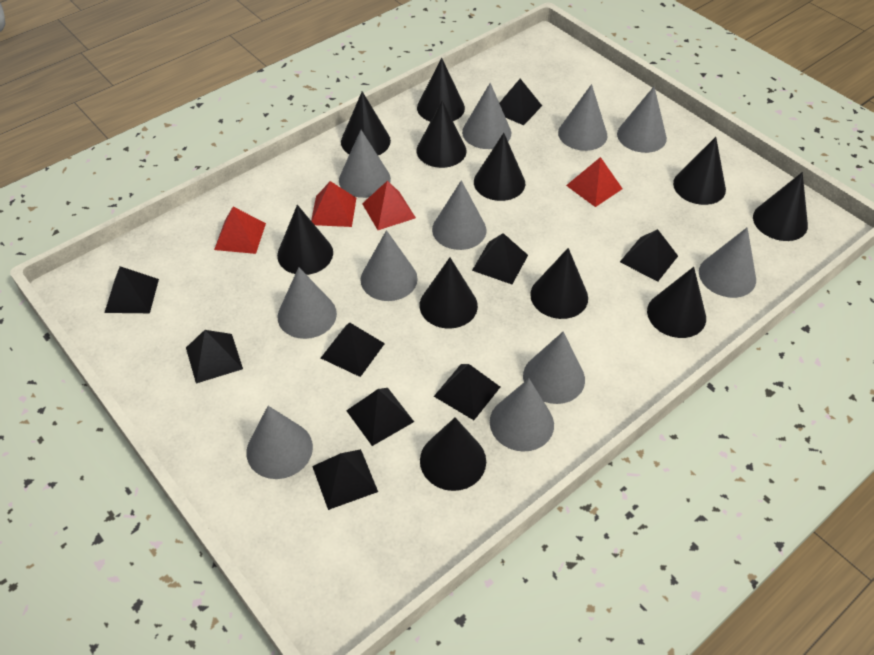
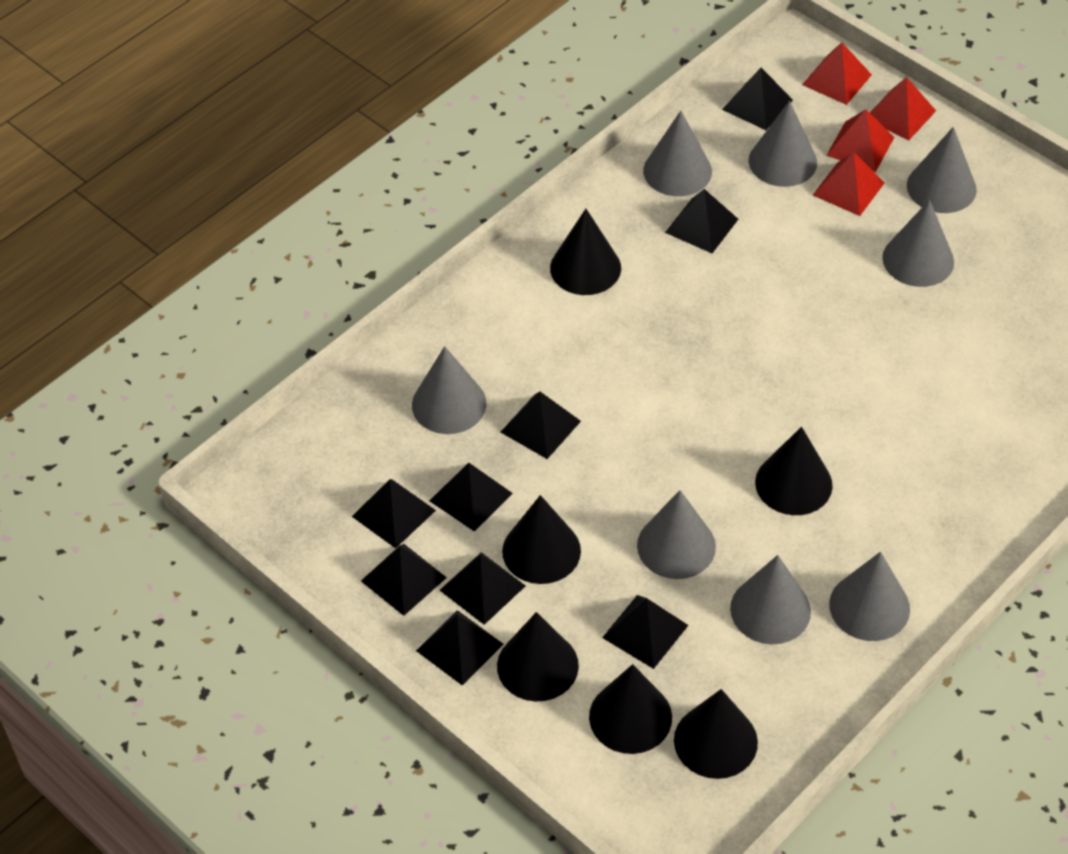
black cone: 11 -> 6
grey cone: 11 -> 8

